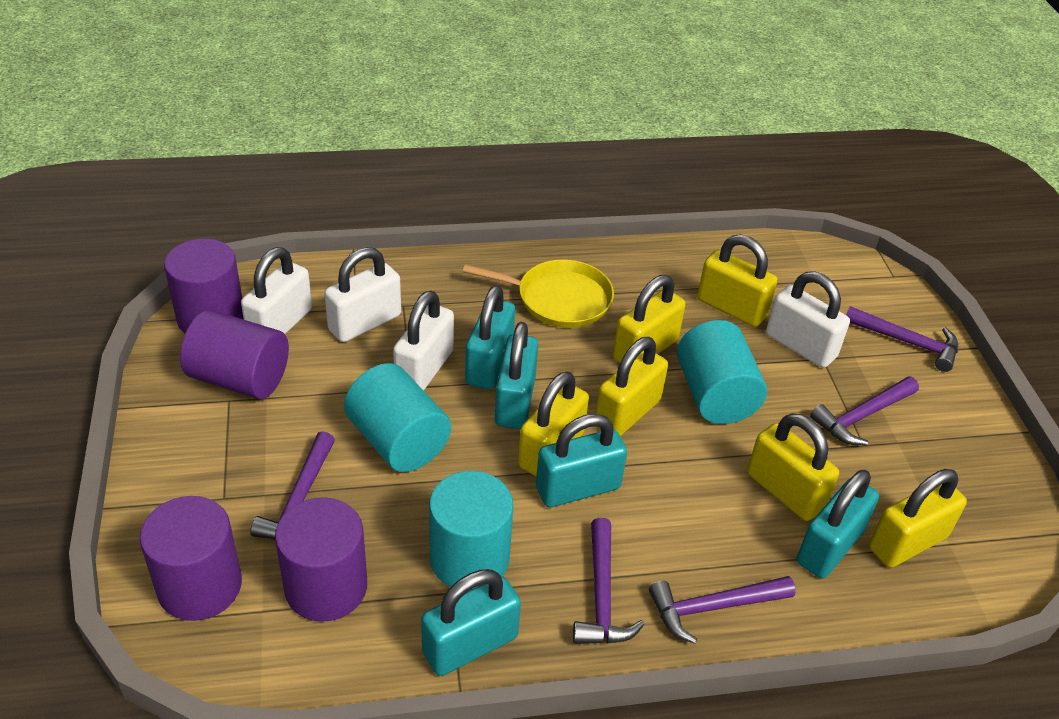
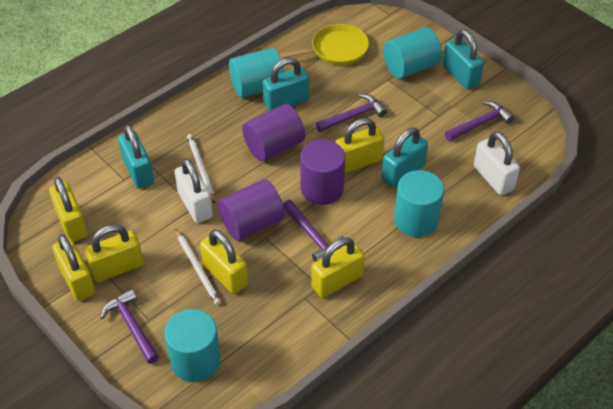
purple cylinder: 4 -> 3
purple hammer: 5 -> 4
turquoise cylinder: 3 -> 4
turquoise padlock: 5 -> 4
white padlock: 4 -> 2
white pencil: 0 -> 2

